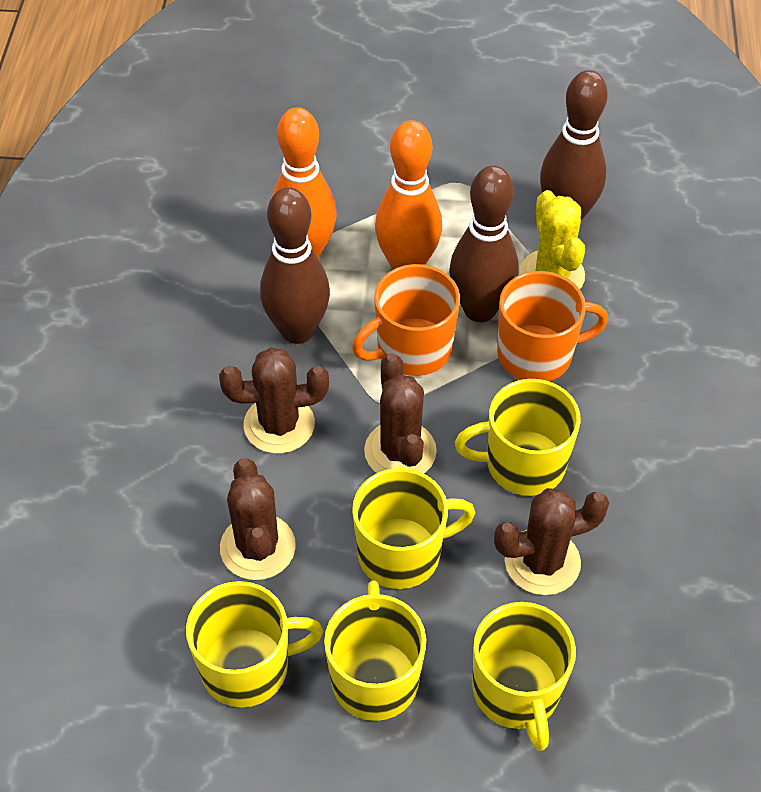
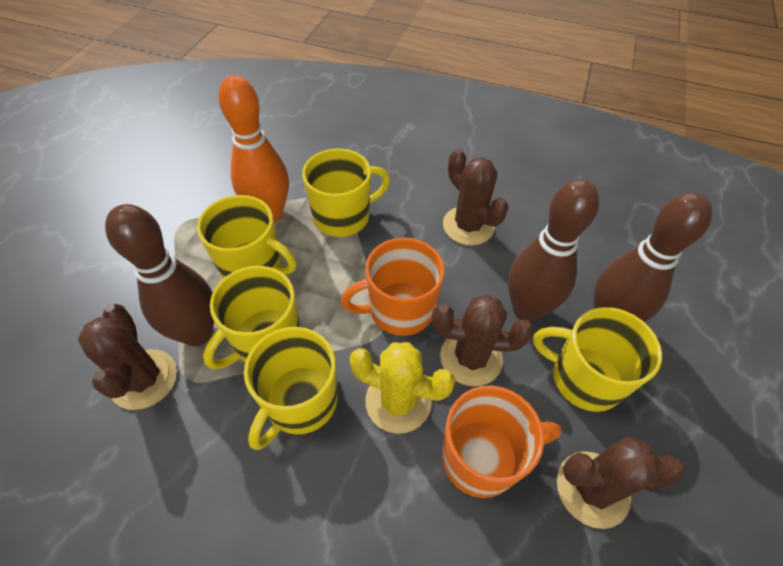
orange bowling pin: 2 -> 1

